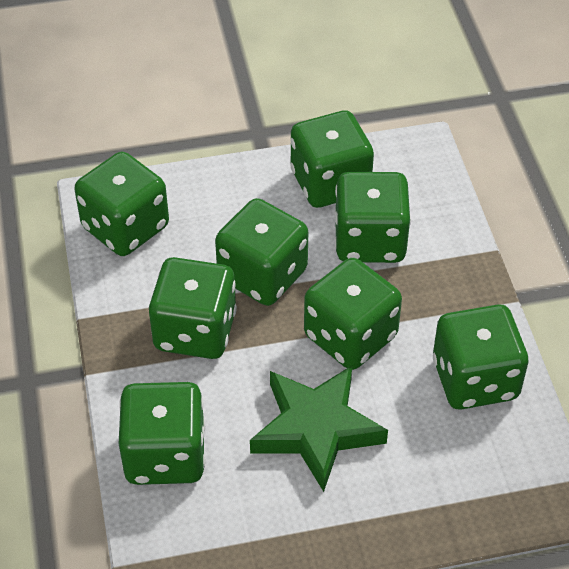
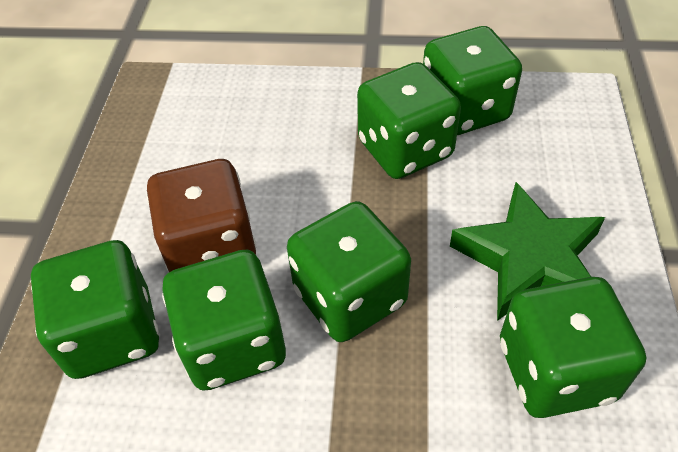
brown dice: 0 -> 1
green dice: 8 -> 6

